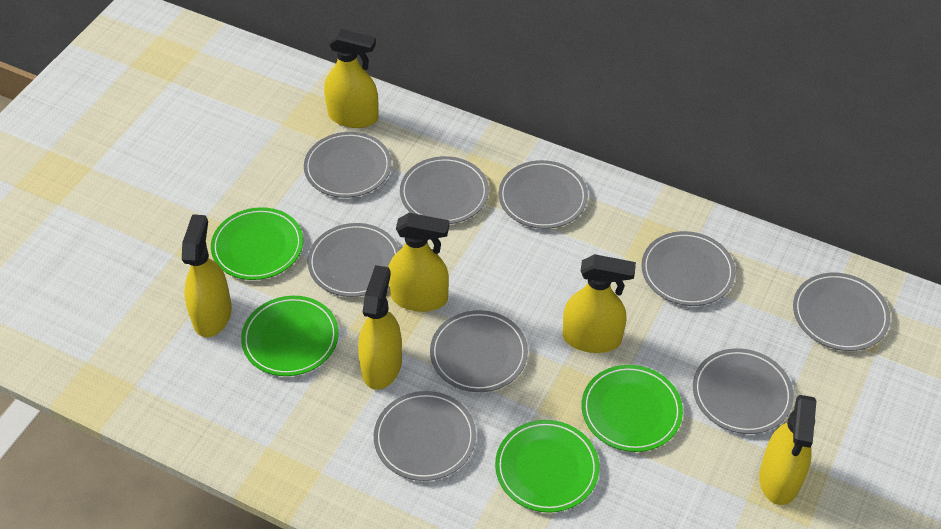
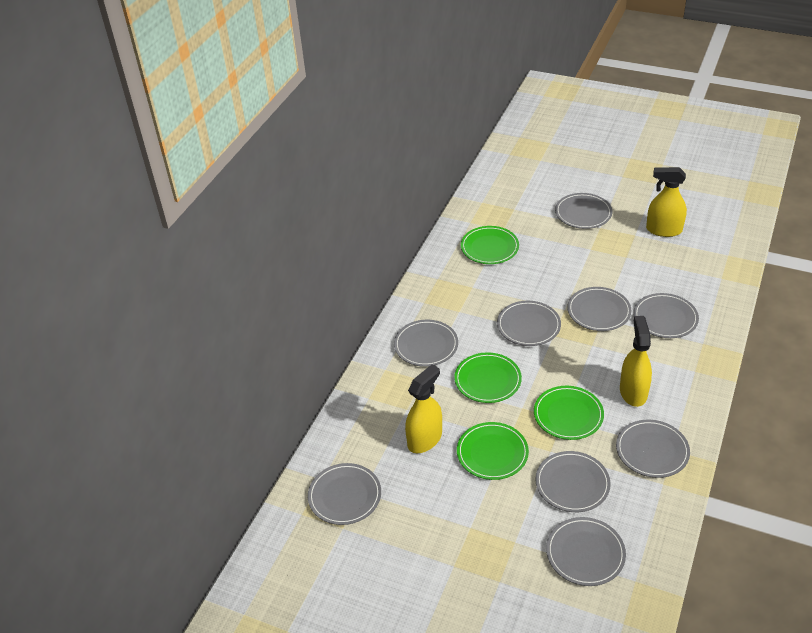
yellow spray bottle: 6 -> 3

